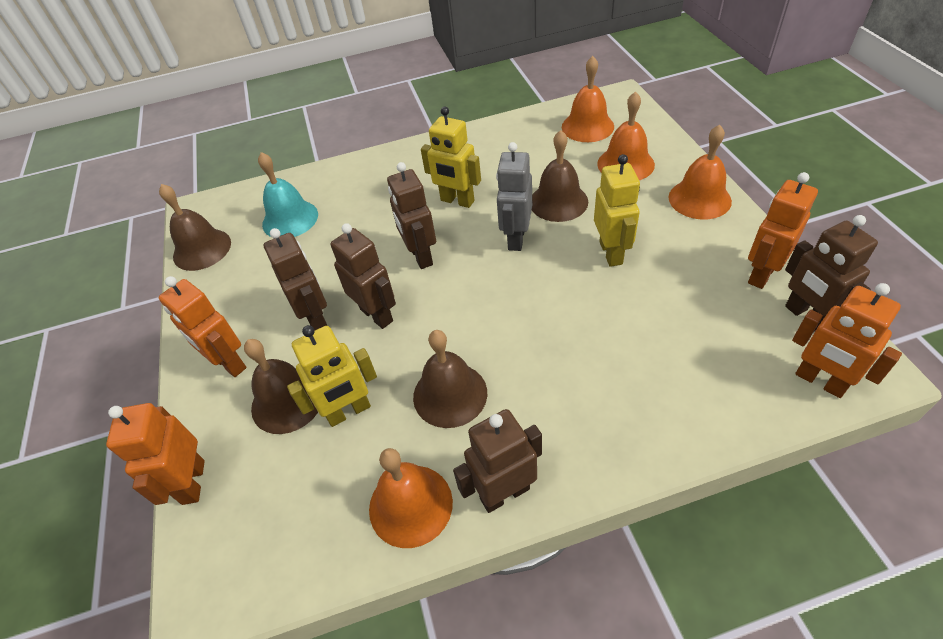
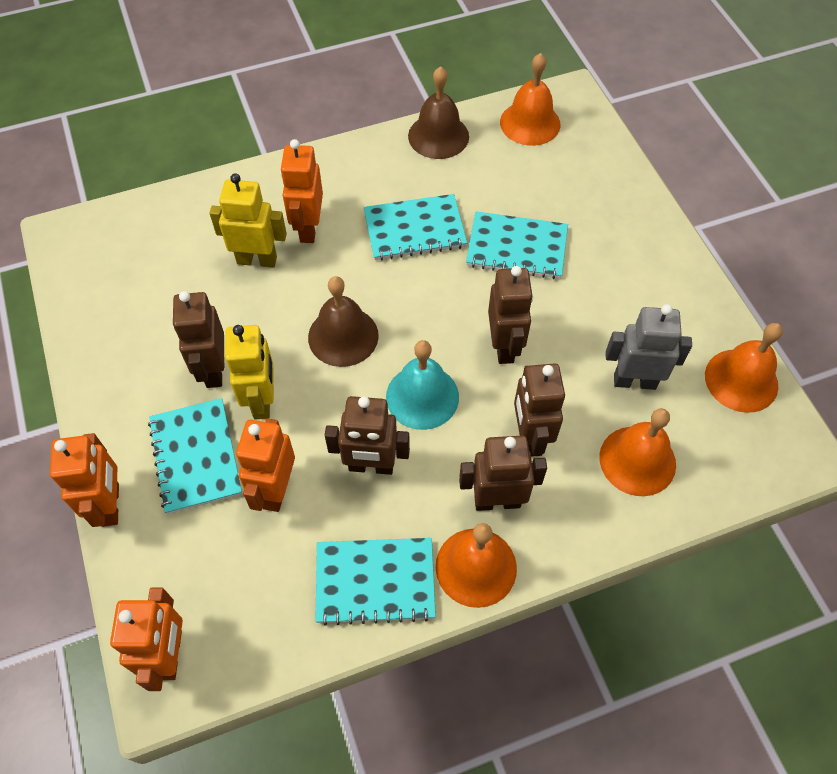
brown bell: 4 -> 2
turquoise notebook: 0 -> 4
yellow robot: 3 -> 2

